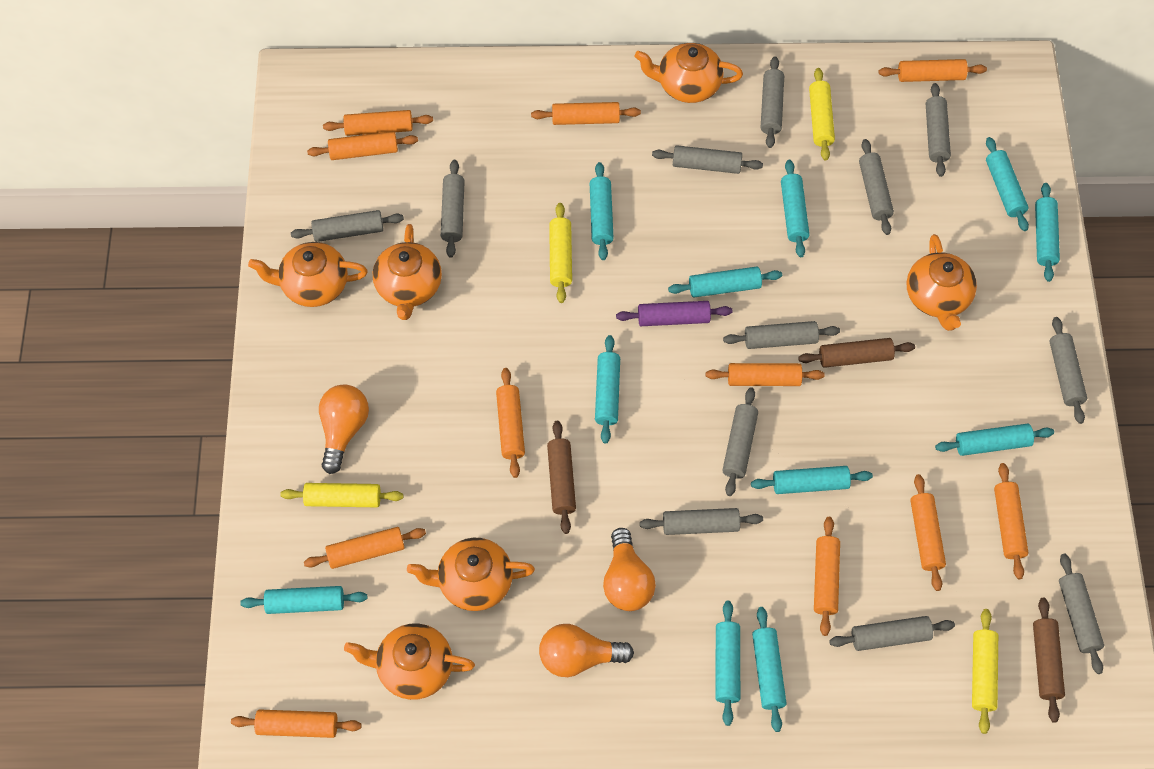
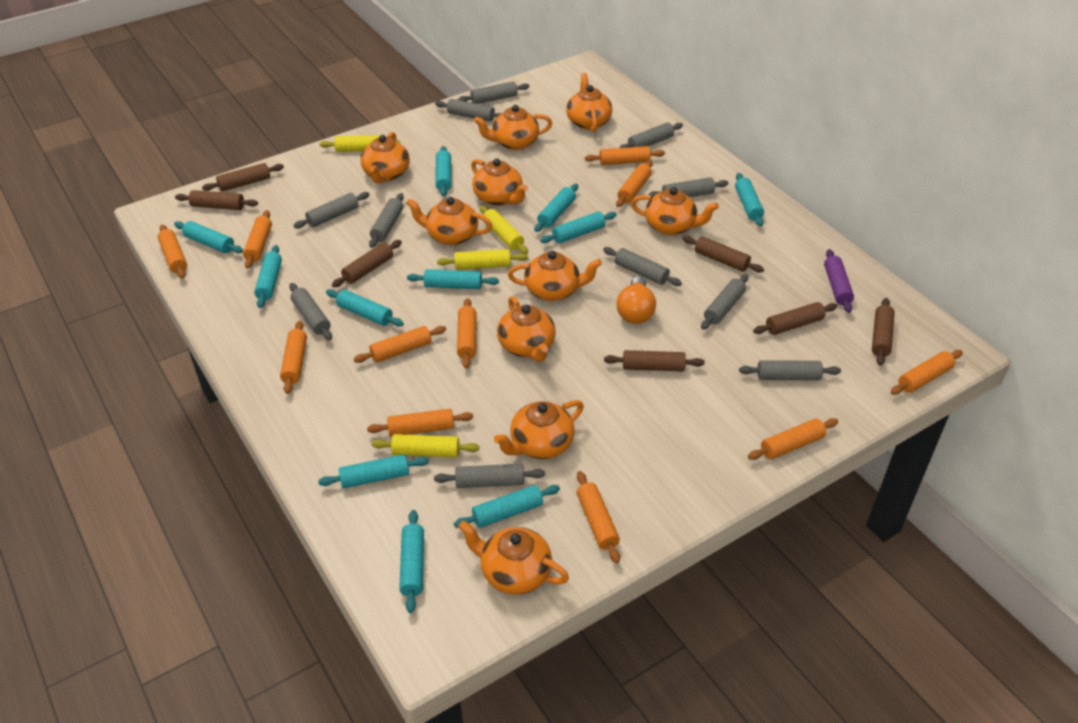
brown rolling pin: 3 -> 7
grey rolling pin: 12 -> 11
orange light bulb: 3 -> 1
orange teapot: 6 -> 10

